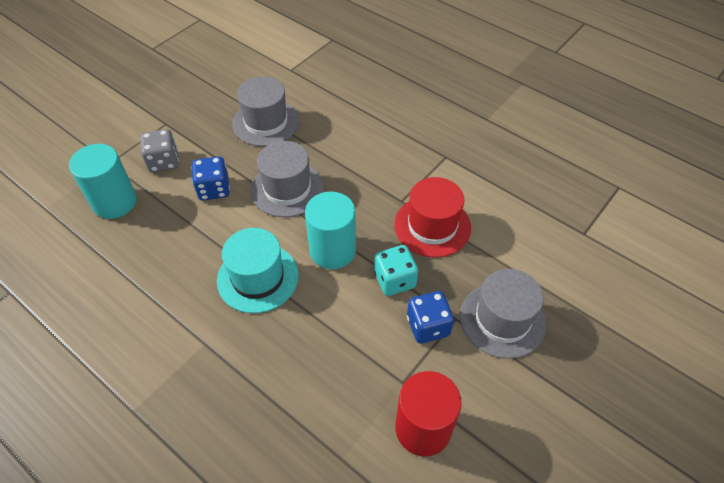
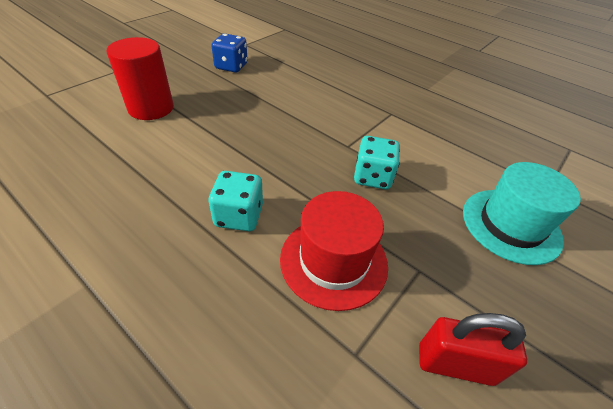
blue dice: 2 -> 1
grey dice: 1 -> 0
grey hat: 3 -> 0
red padlock: 0 -> 1
turquoise cylinder: 2 -> 0
turquoise dice: 1 -> 2

